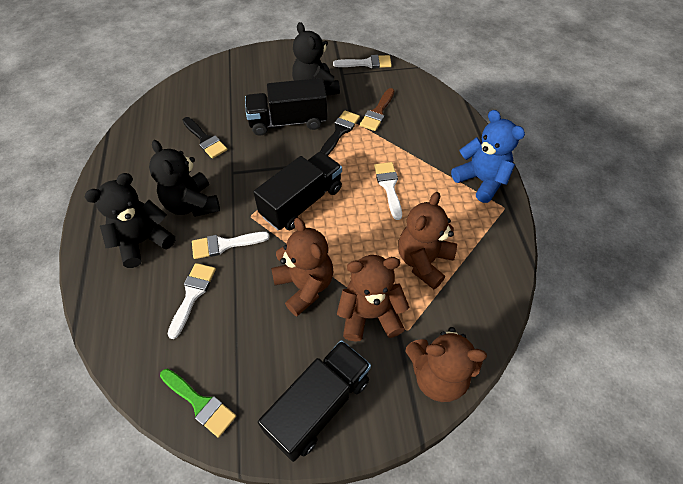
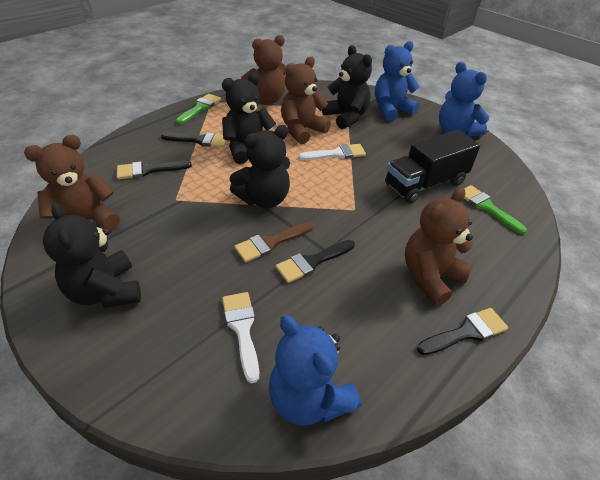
black brush: 2 -> 4
black teddy bear: 3 -> 4
black truck: 3 -> 1
blue teddy bear: 1 -> 3
green brush: 1 -> 2
white brush: 4 -> 2

